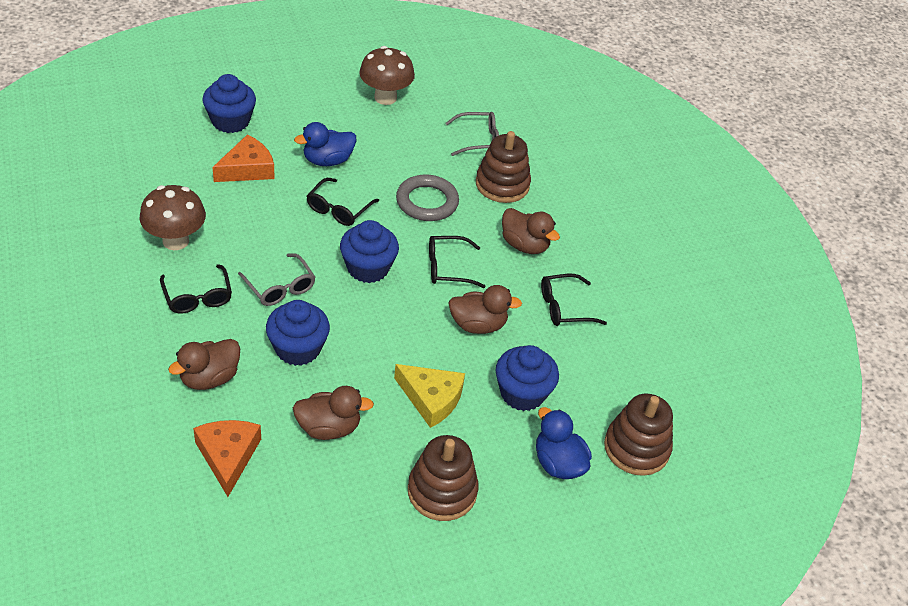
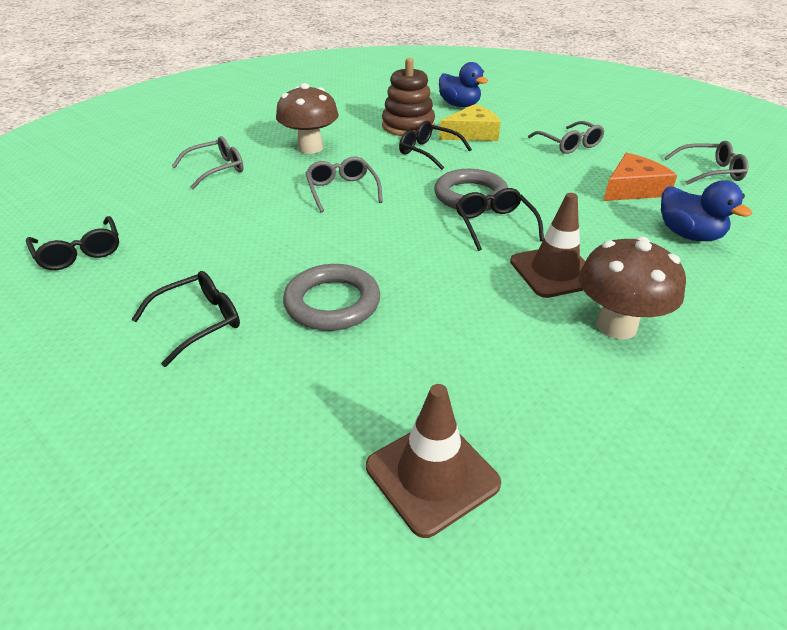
blue cupcake: 4 -> 0
brown duck: 4 -> 0
brown stacking toy: 3 -> 1
brown traffic cone: 0 -> 2
grey glasses: 2 -> 4
grey ring: 1 -> 2
orange cheese: 2 -> 1

